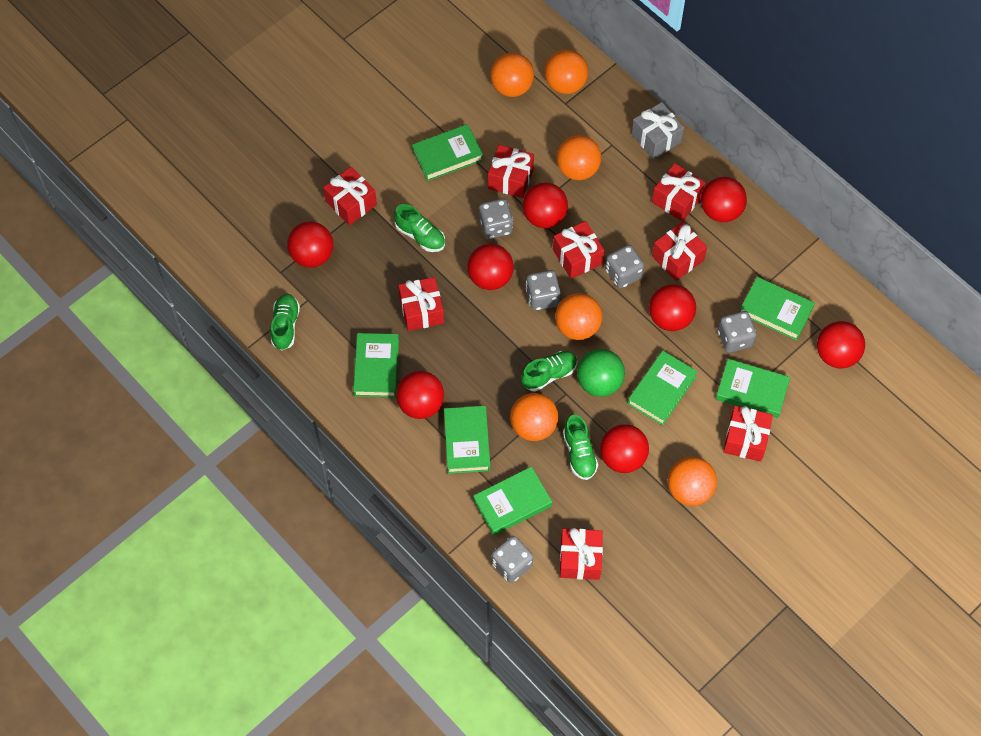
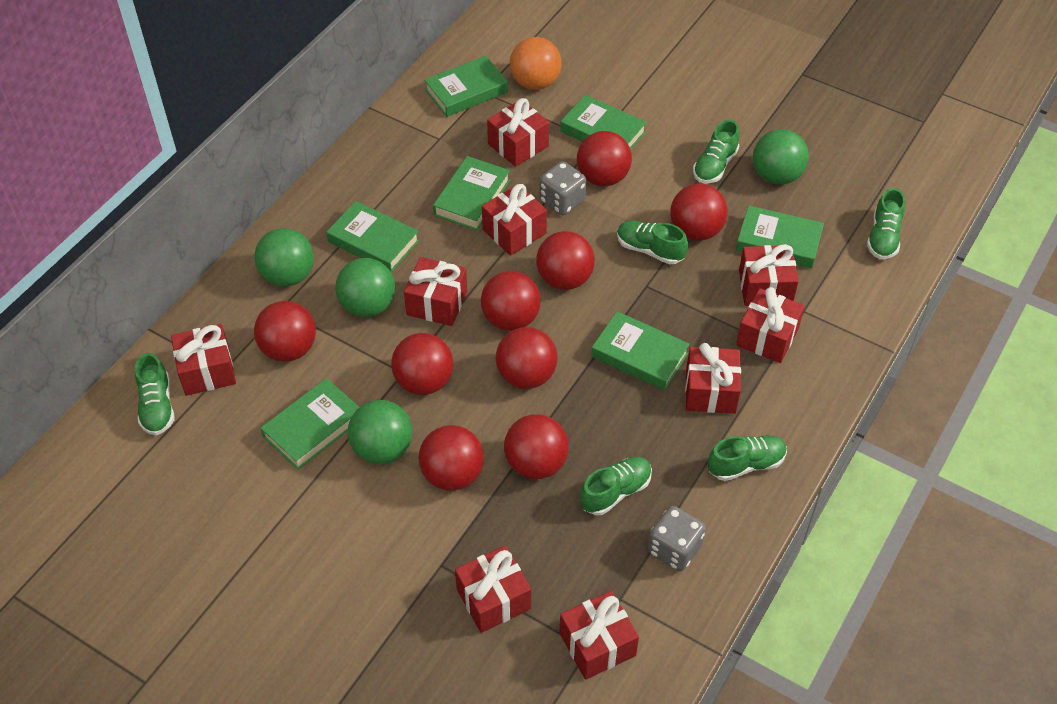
green ball: 1 -> 4
green shoe: 4 -> 6
grey dice: 5 -> 2
grey gift: 1 -> 0
orange ball: 6 -> 1
red ball: 8 -> 9
red gift: 8 -> 9

